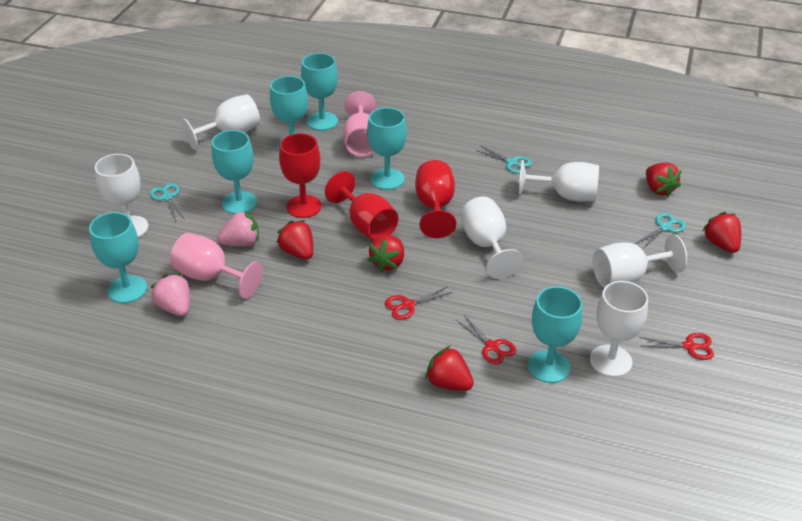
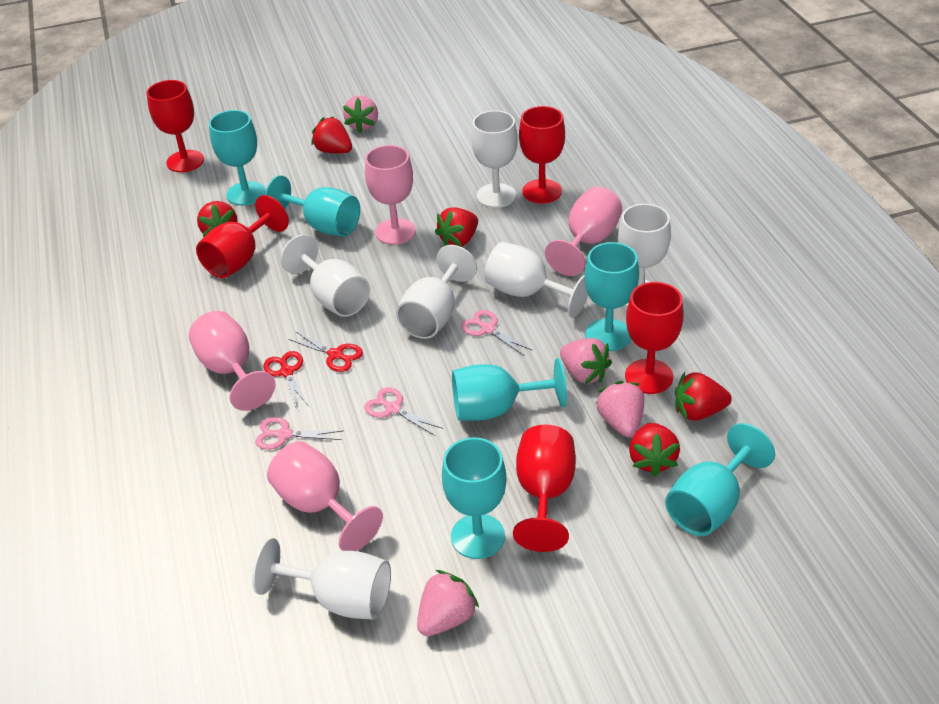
pink goblet: 2 -> 4
pink scissors: 0 -> 3
pink strawberry: 2 -> 4
red goblet: 3 -> 5
red scissors: 3 -> 2
turquoise scissors: 3 -> 0

